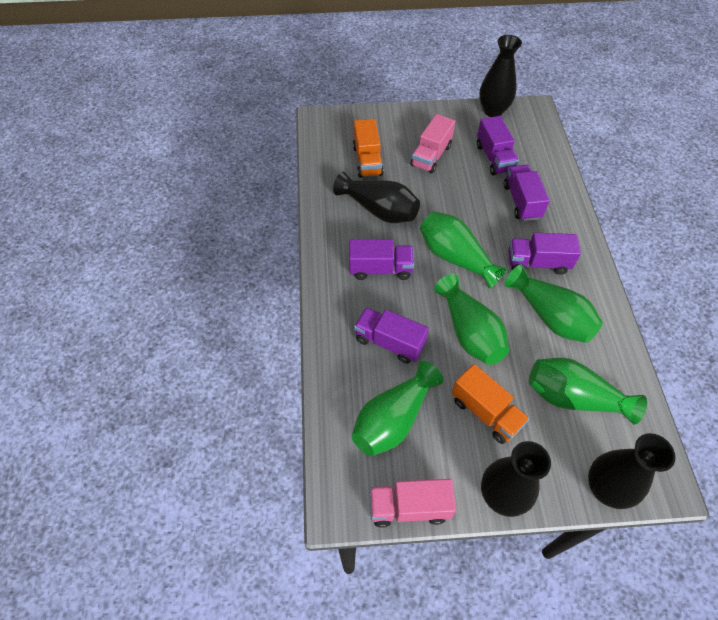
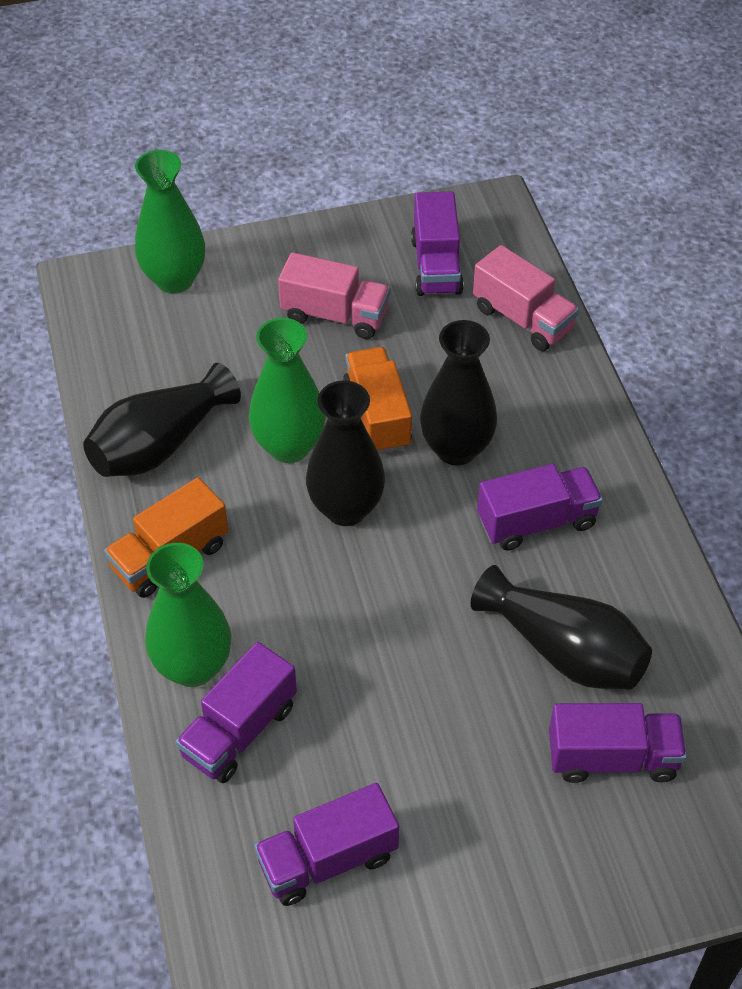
green vase: 5 -> 3

